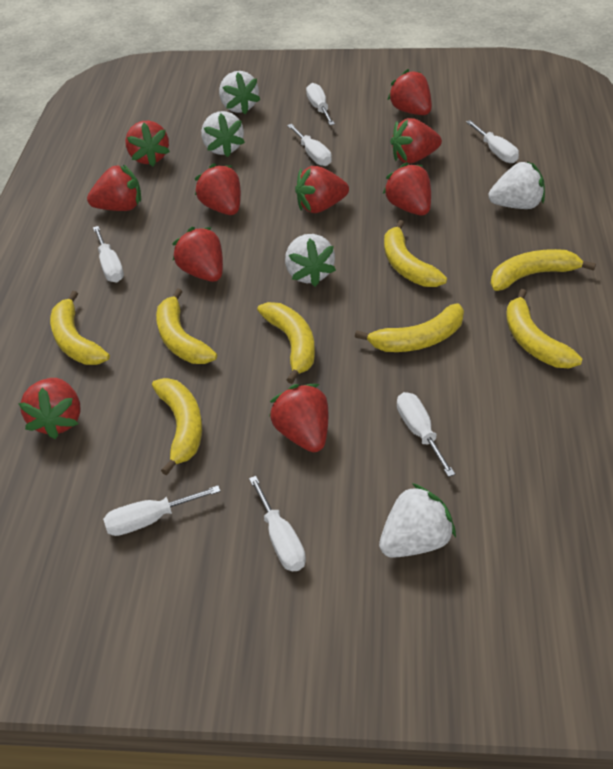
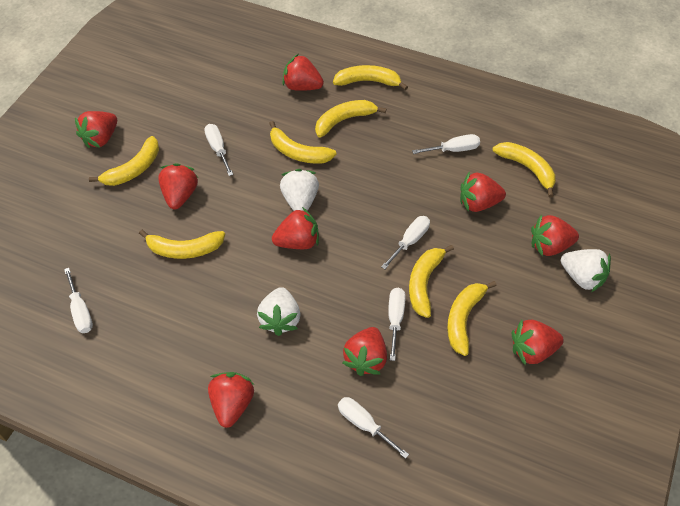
red strawberry: 10 -> 9
white screwdriver: 7 -> 6
white strawberry: 5 -> 3

